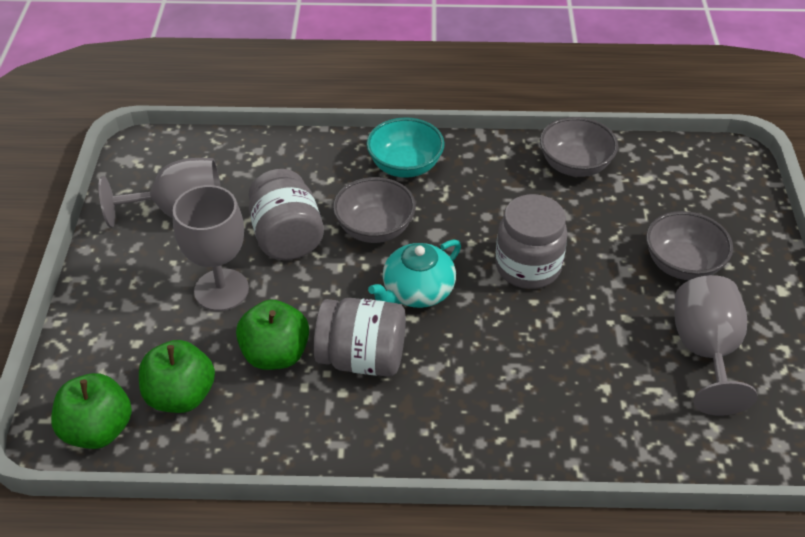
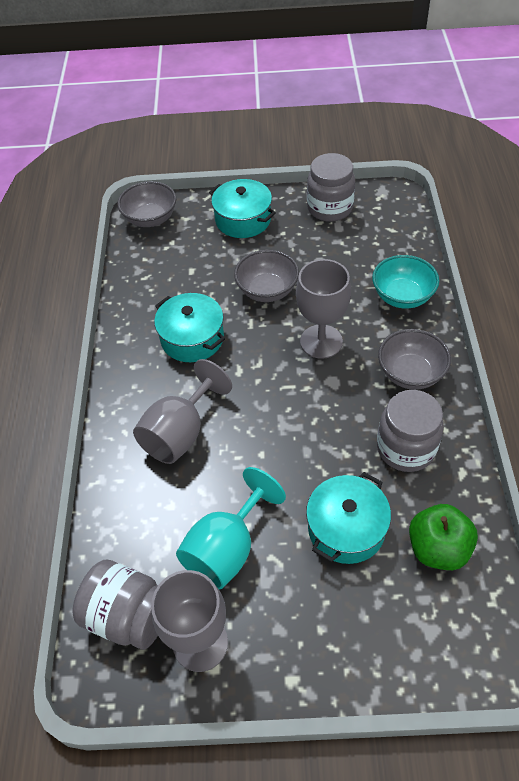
green apple: 3 -> 1
turquoise goblet: 0 -> 1
turquoise pot: 0 -> 3
turquoise teapot: 1 -> 0

